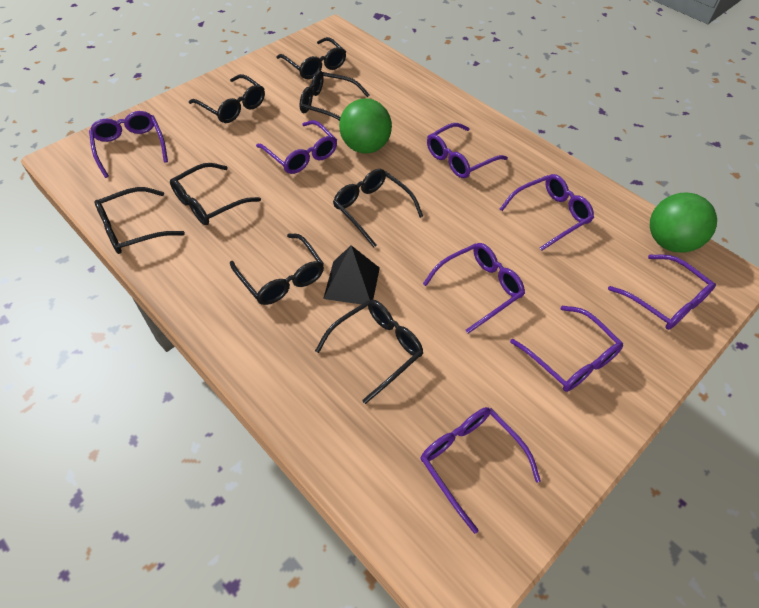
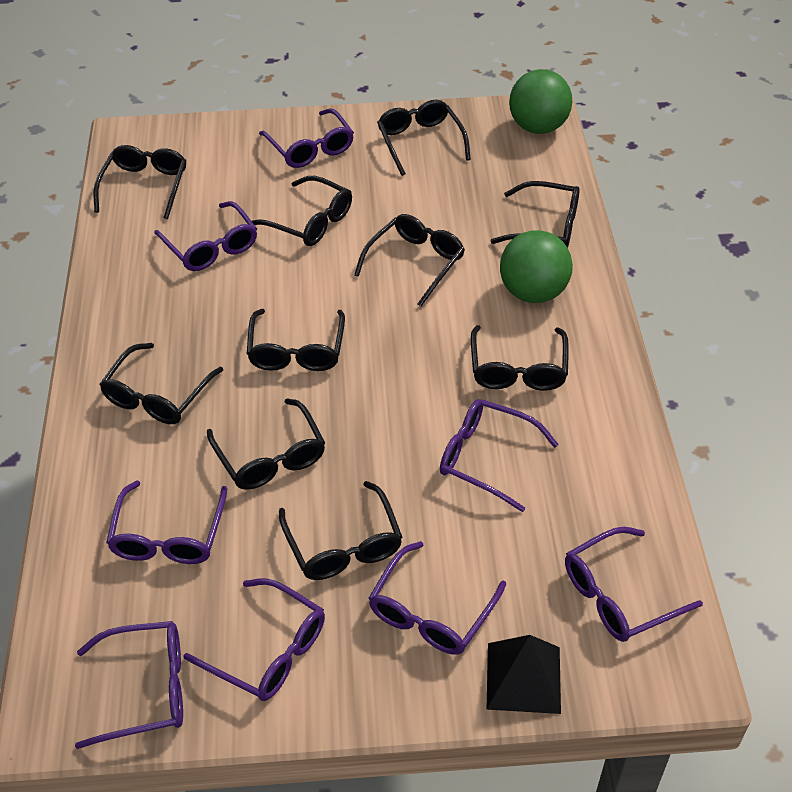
black glasses: 8 -> 10

